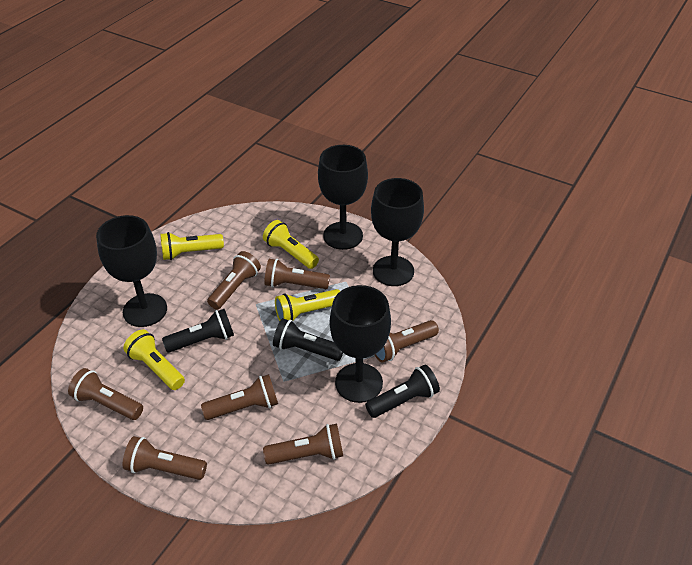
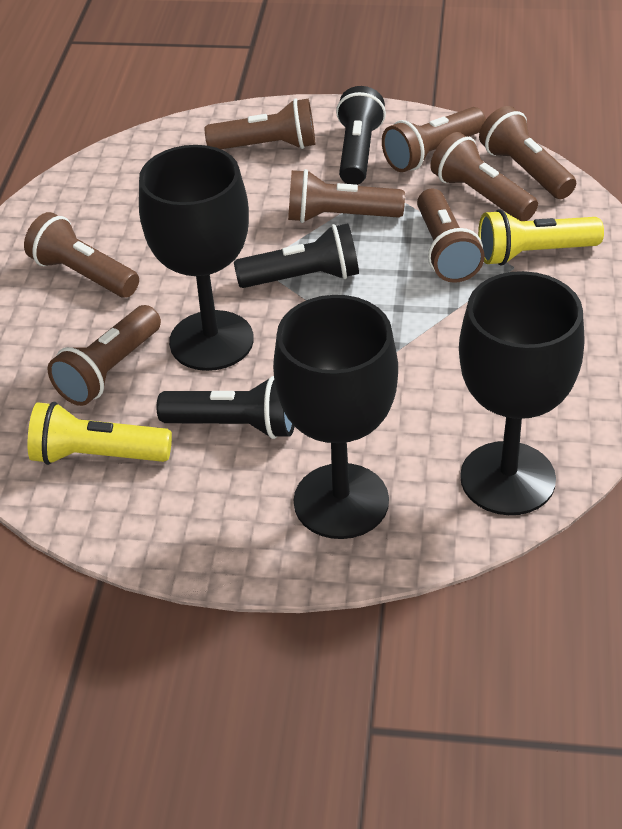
black goblet: 4 -> 3
brown flashlight: 7 -> 8
yellow flashlight: 4 -> 2

